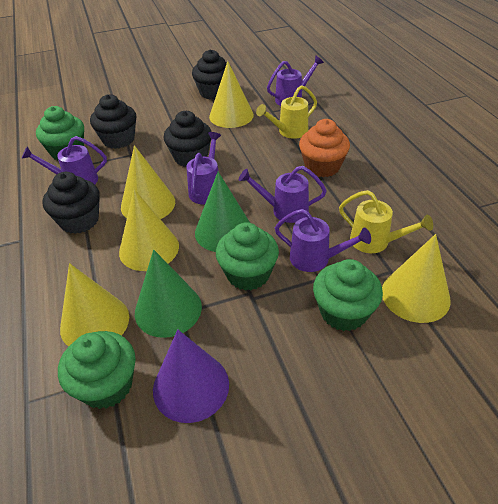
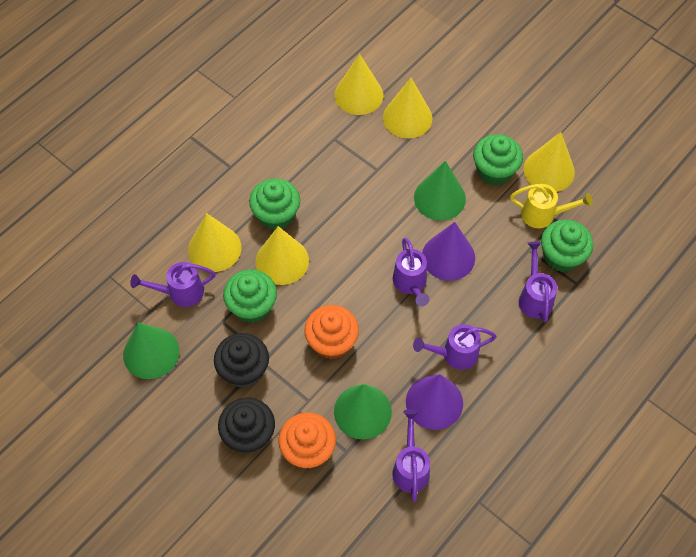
black cupcake: 4 -> 2
green cone: 2 -> 3
orange cupcake: 1 -> 2
purple cone: 1 -> 2
yellow watering can: 2 -> 1

